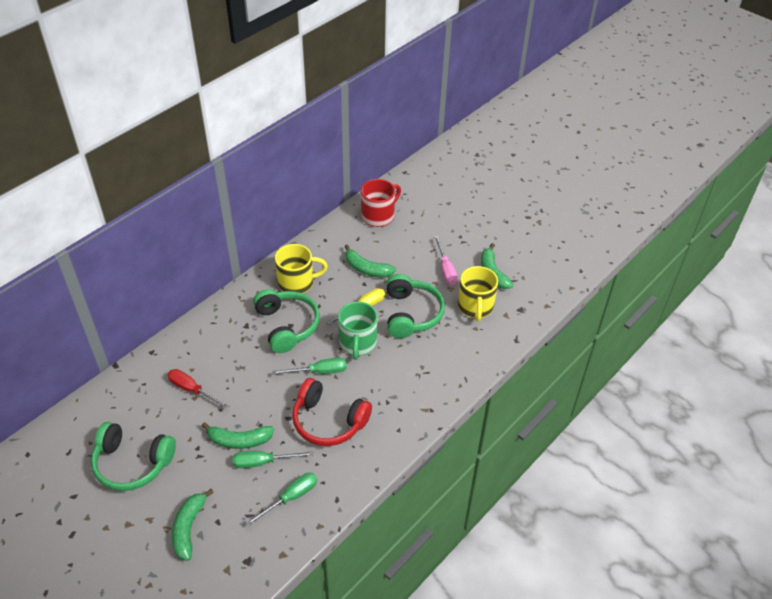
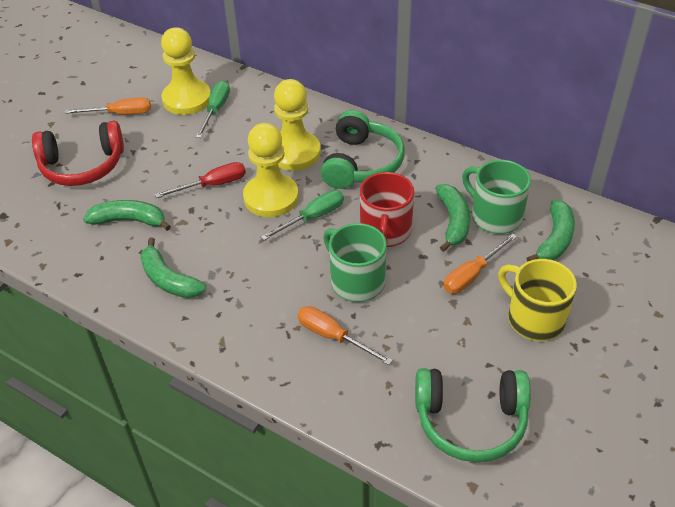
green headphones: 3 -> 2
green mug: 1 -> 2
green screwdriver: 3 -> 2
orange screwdriver: 0 -> 3
pink screwdriver: 1 -> 0
yellow mug: 2 -> 1
yellow pawn: 0 -> 3
yellow screwdriver: 1 -> 0

